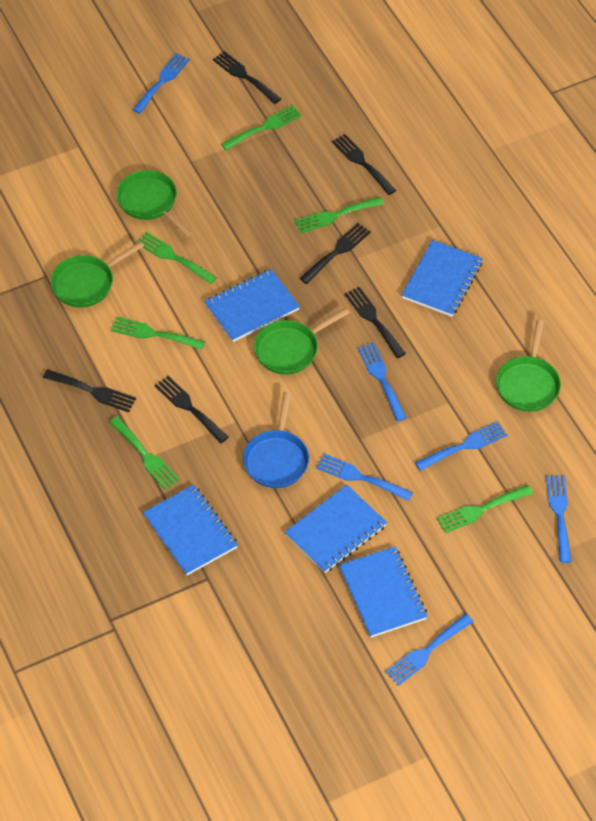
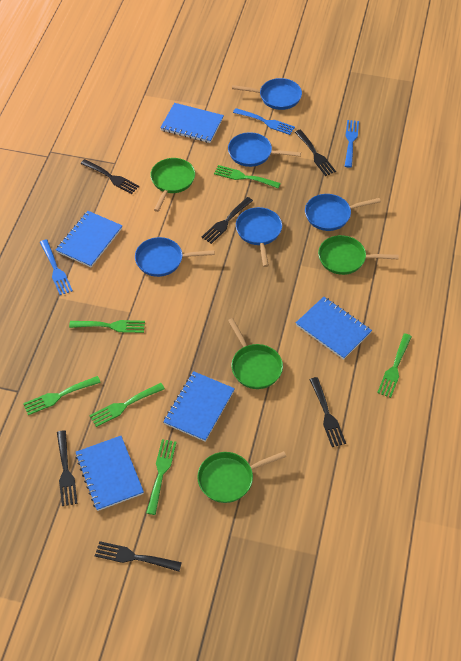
blue fork: 6 -> 3
blue pan: 1 -> 5

